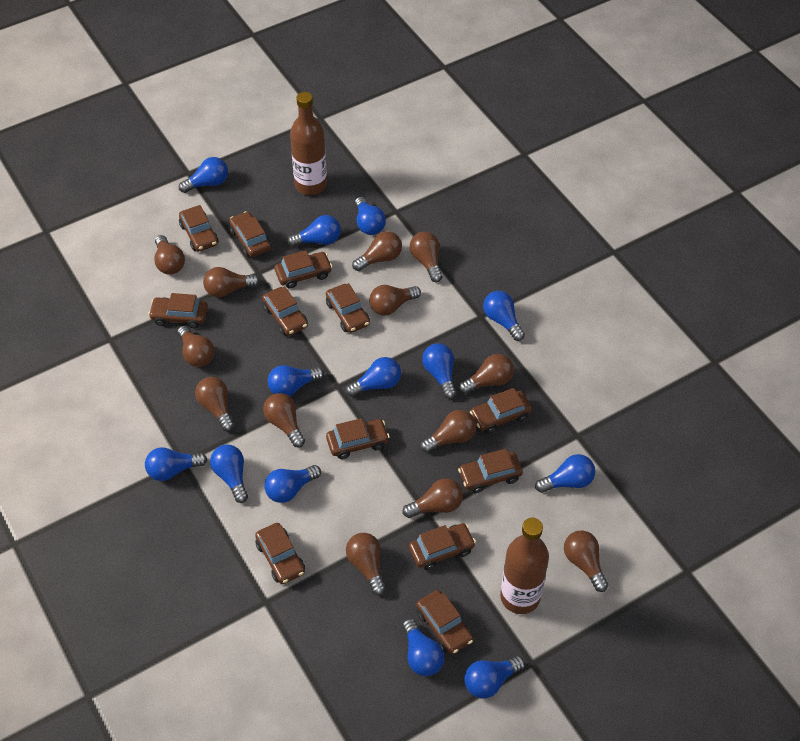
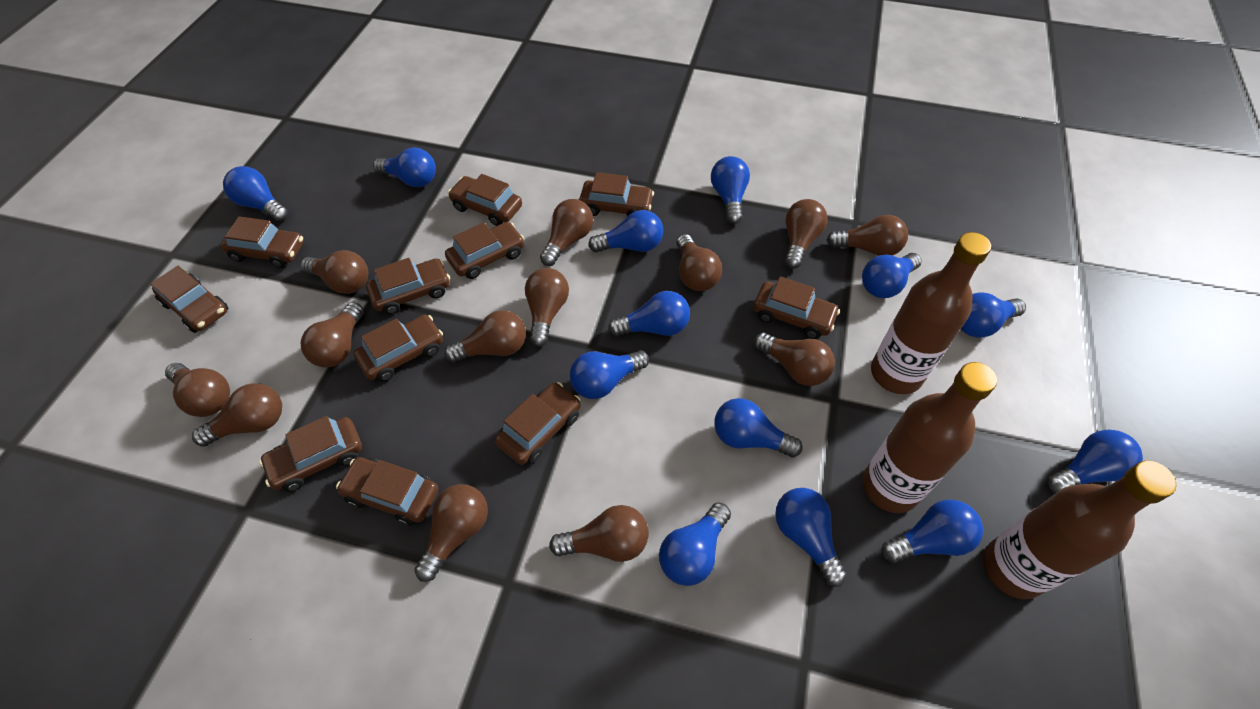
brown bottle: 2 -> 3
brown car: 12 -> 11

